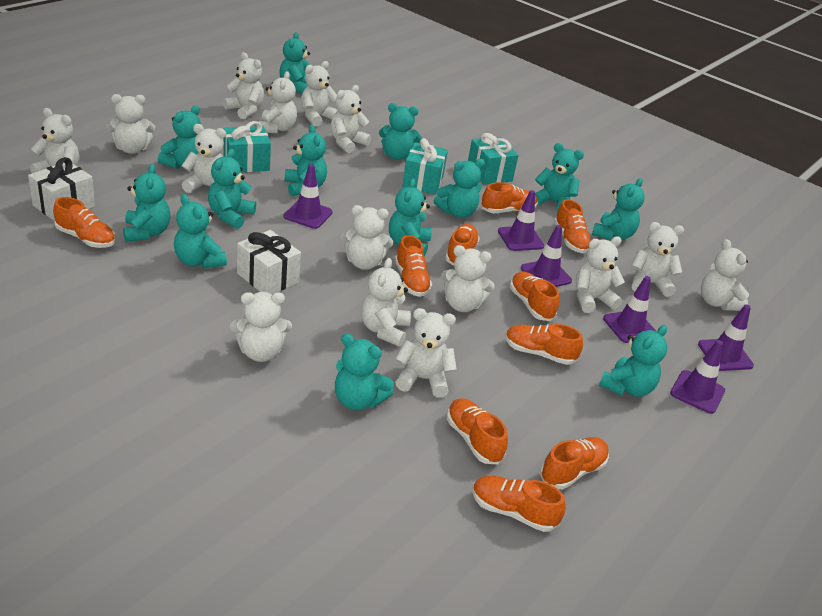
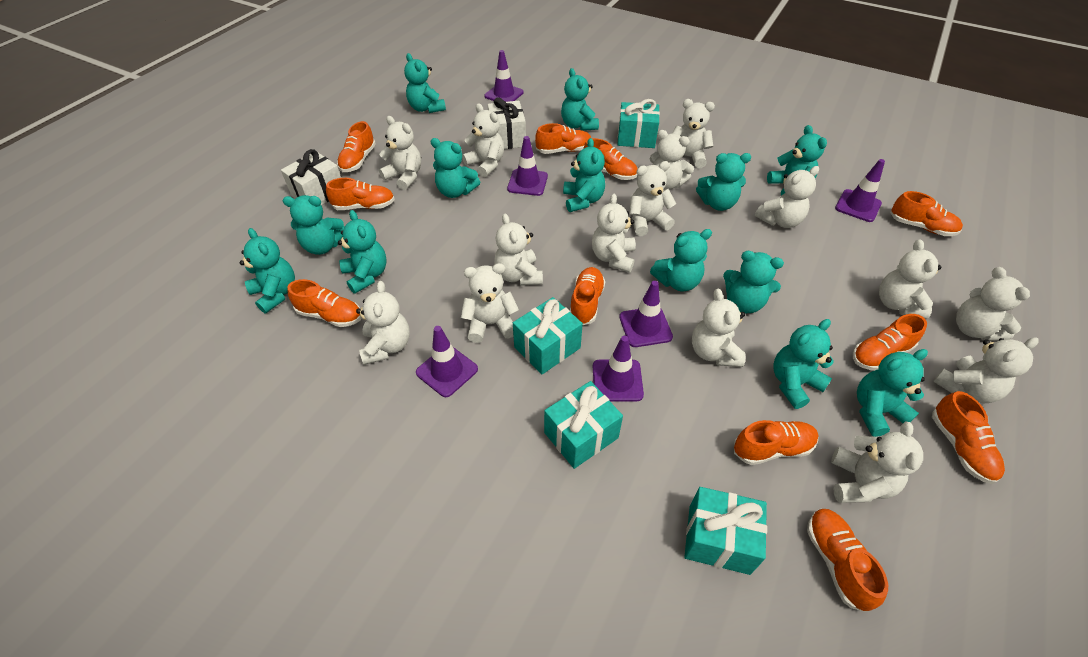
orange shoe: 10 -> 11
turquoise gift: 3 -> 4

